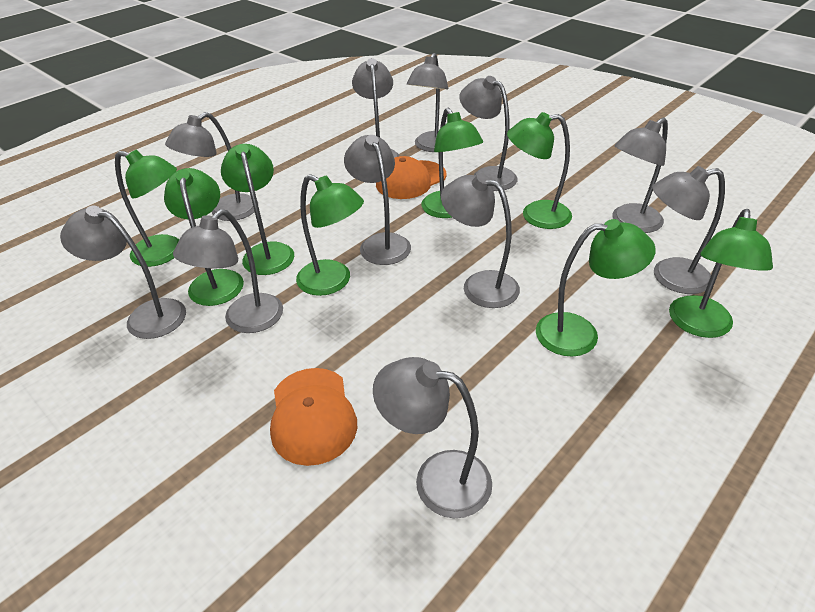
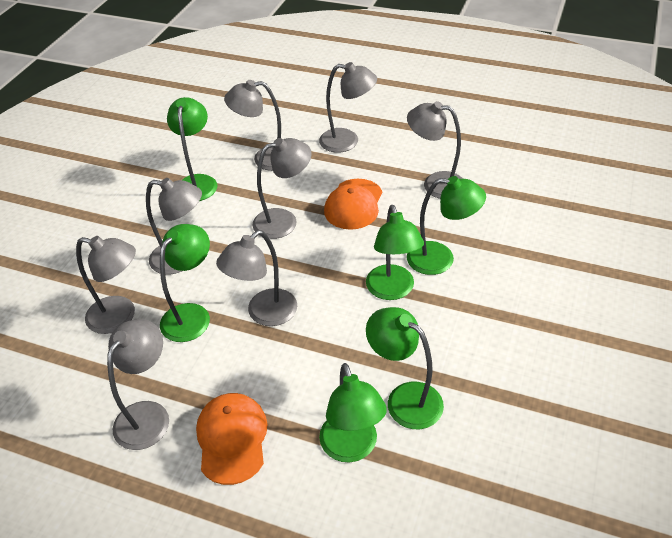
green lamp: 8 -> 6
grey lamp: 11 -> 8

